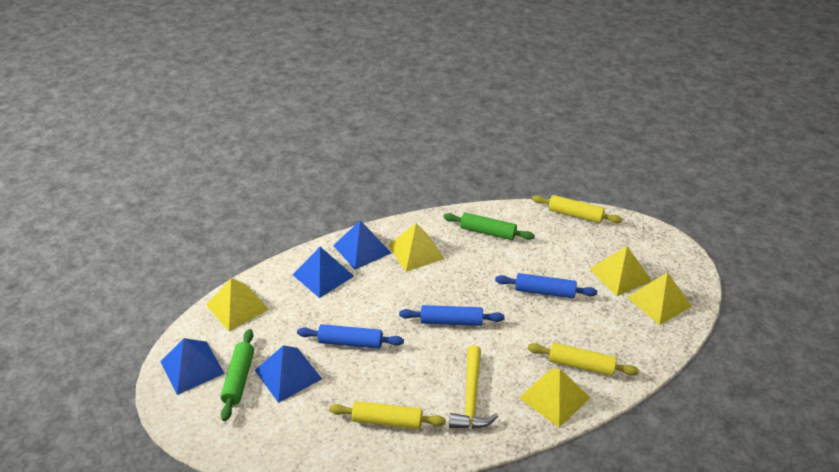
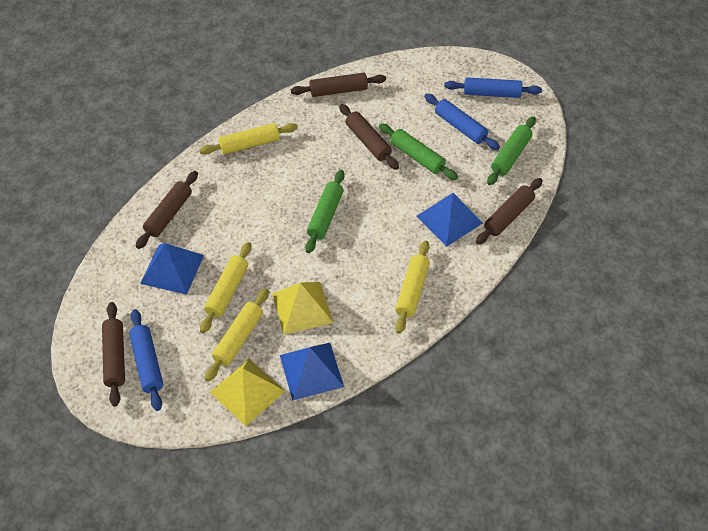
blue pyramid: 4 -> 3
brown rolling pin: 0 -> 5
green rolling pin: 2 -> 3
yellow hammer: 1 -> 0
yellow pyramid: 5 -> 2
yellow rolling pin: 3 -> 4

